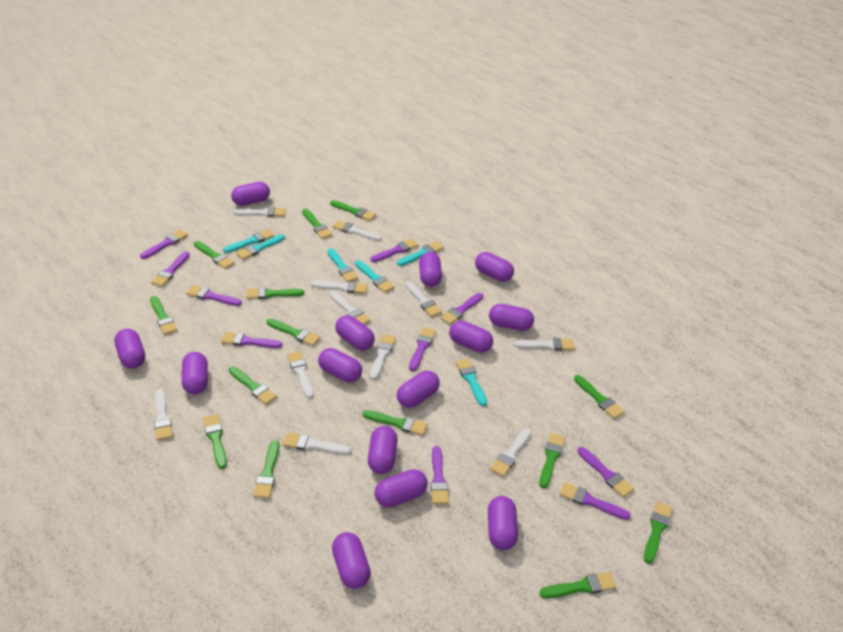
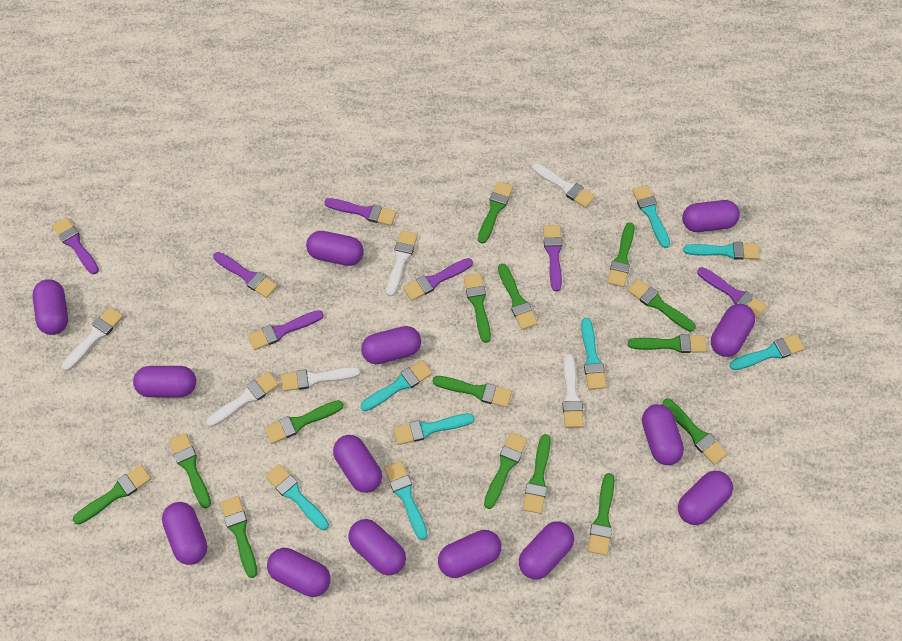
green brush: 14 -> 15
purple brush: 10 -> 7
turquoise brush: 6 -> 8
white brush: 11 -> 6

